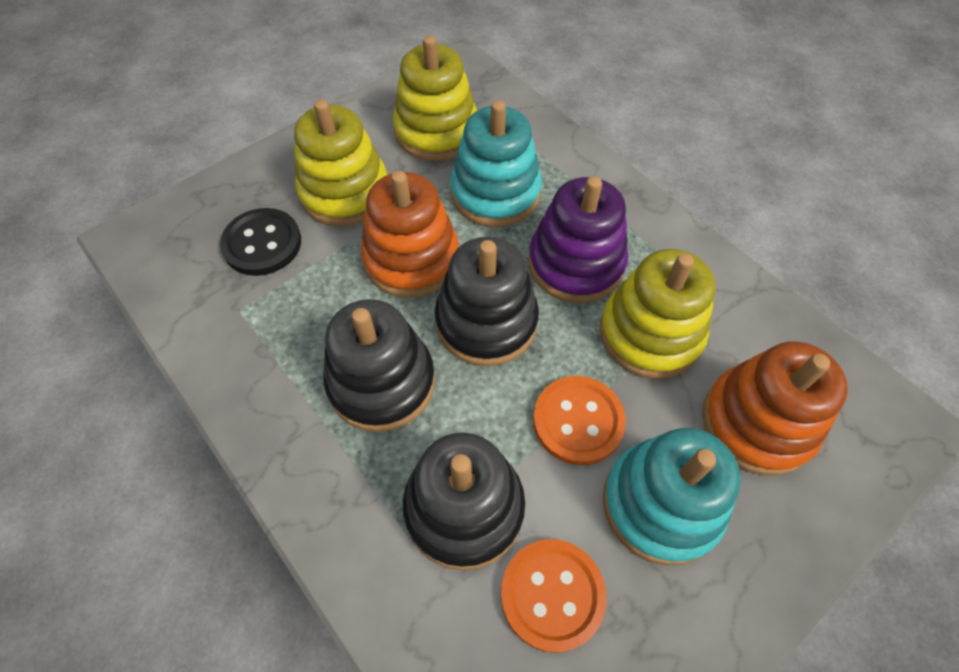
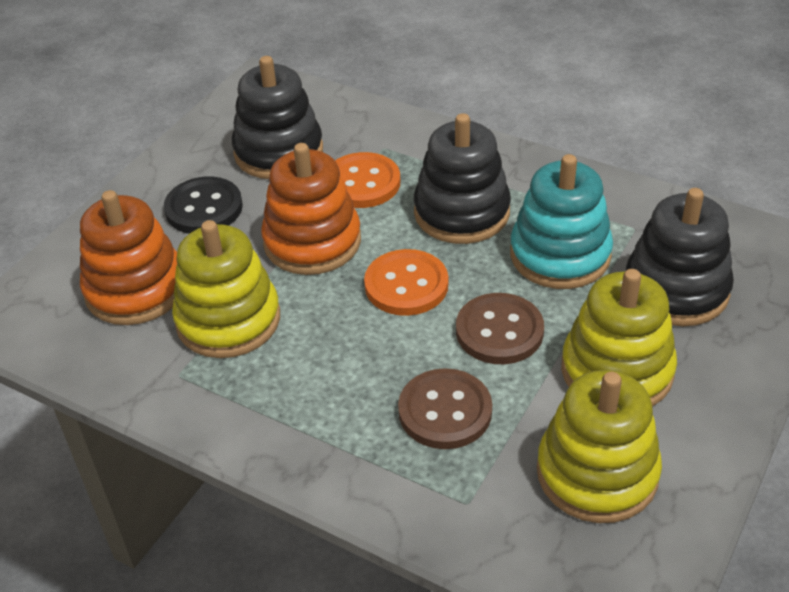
brown button: 0 -> 2
purple stacking toy: 1 -> 0
turquoise stacking toy: 2 -> 1

